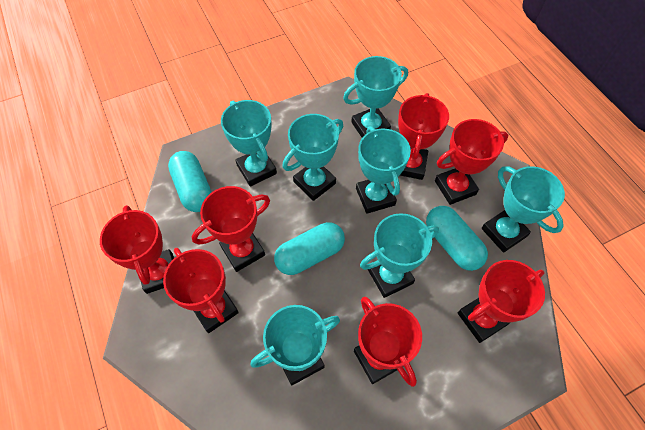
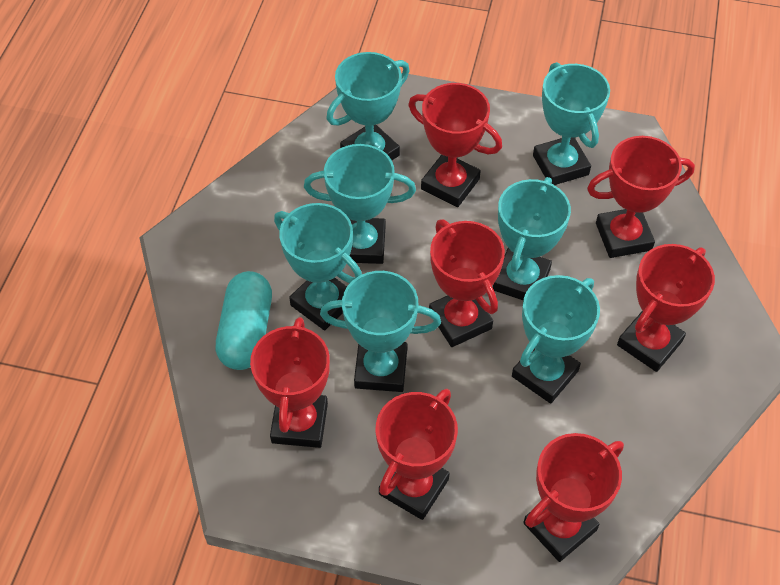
turquoise capsule: 3 -> 1

